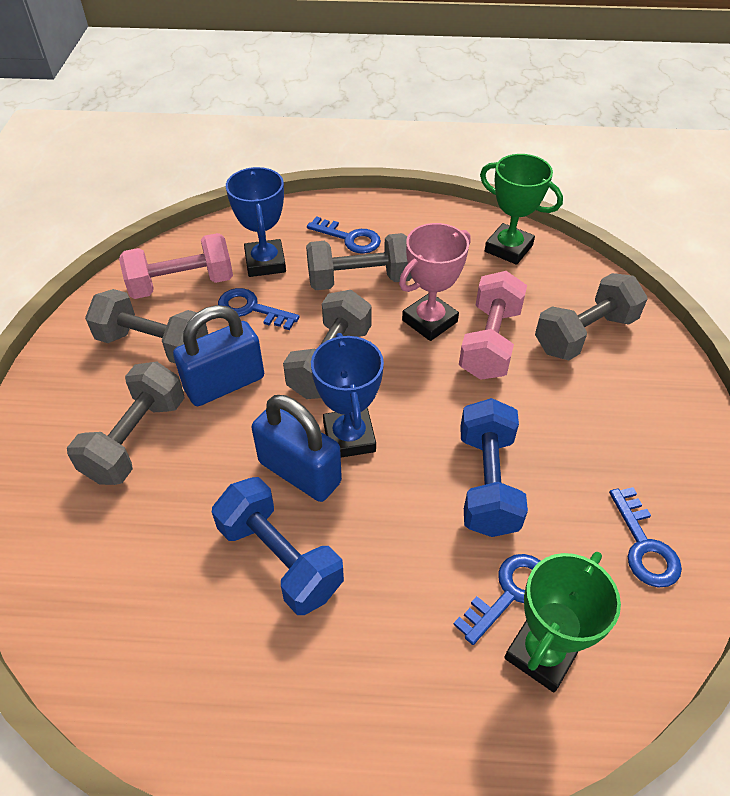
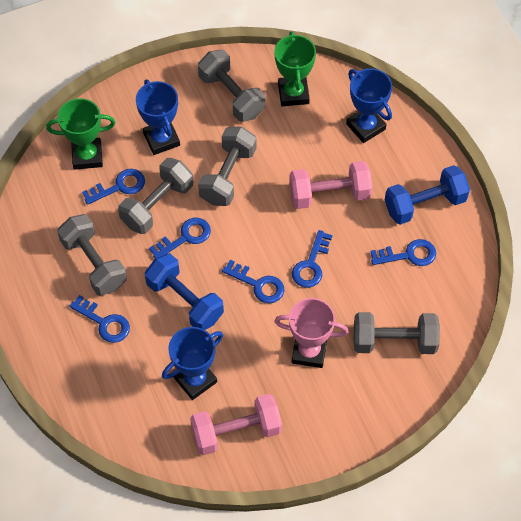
blue key: 4 -> 6
blue padlock: 2 -> 0
blue trophy: 2 -> 3

